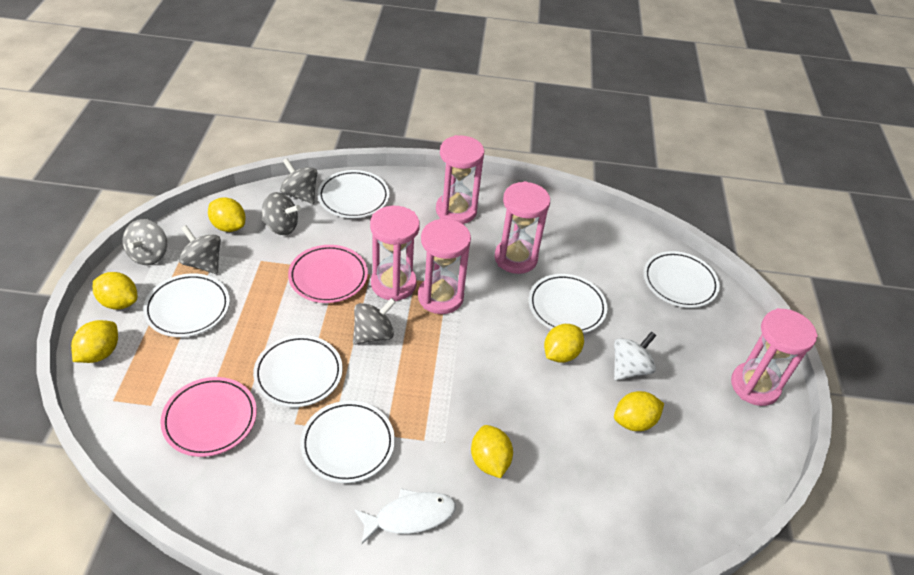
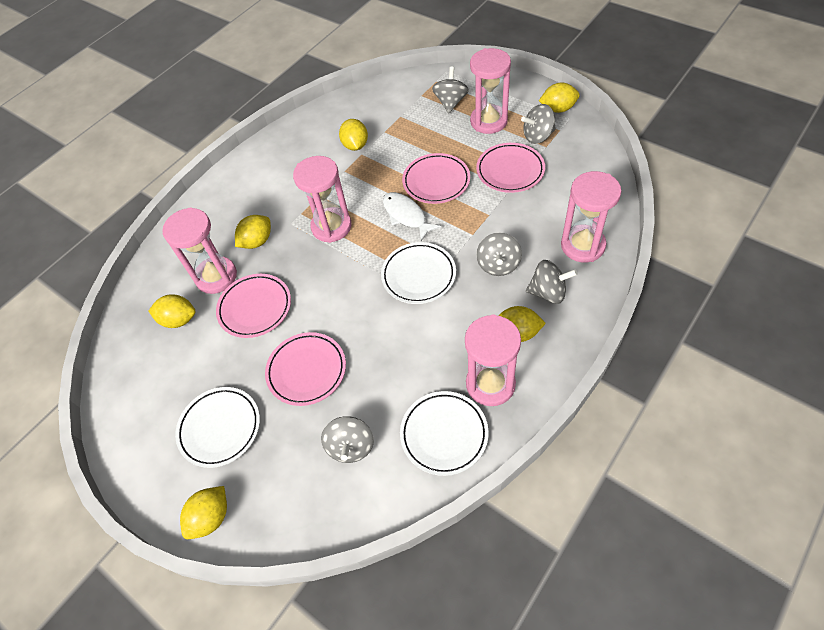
pink plate: 2 -> 4
white plate: 6 -> 3
white spinning top: 1 -> 0

